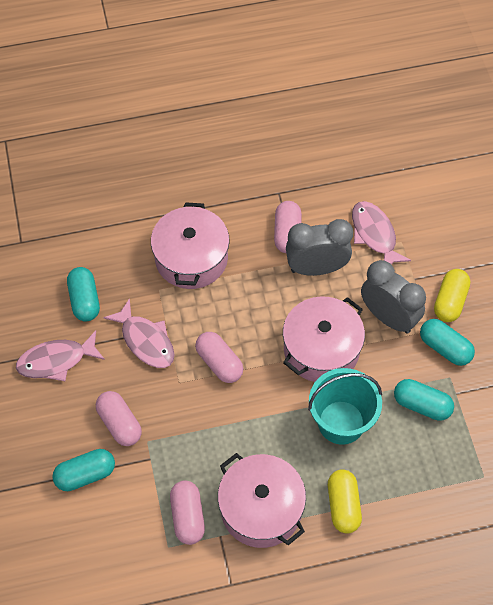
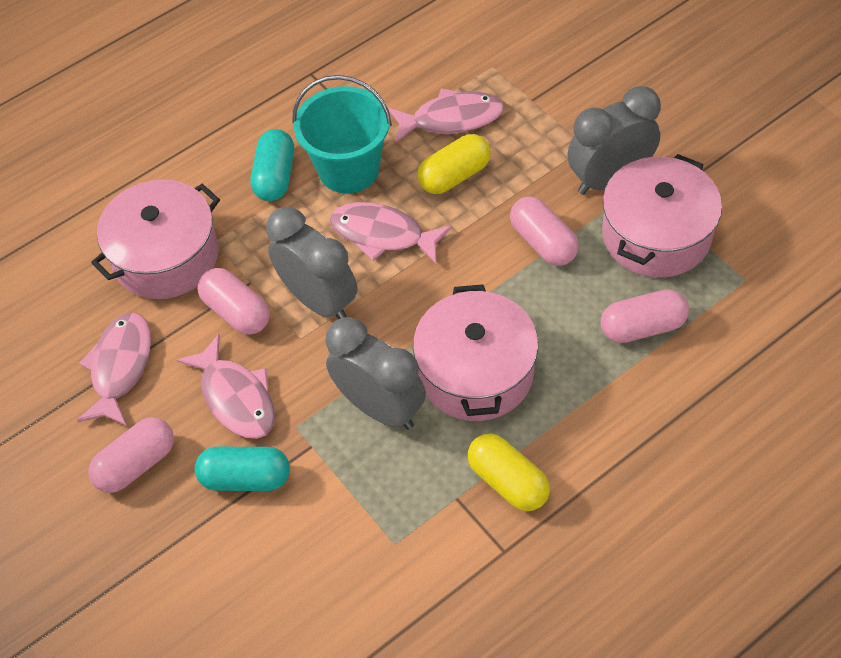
grey clock: 2 -> 3
pink fish: 3 -> 4
turquoise capsule: 4 -> 2

